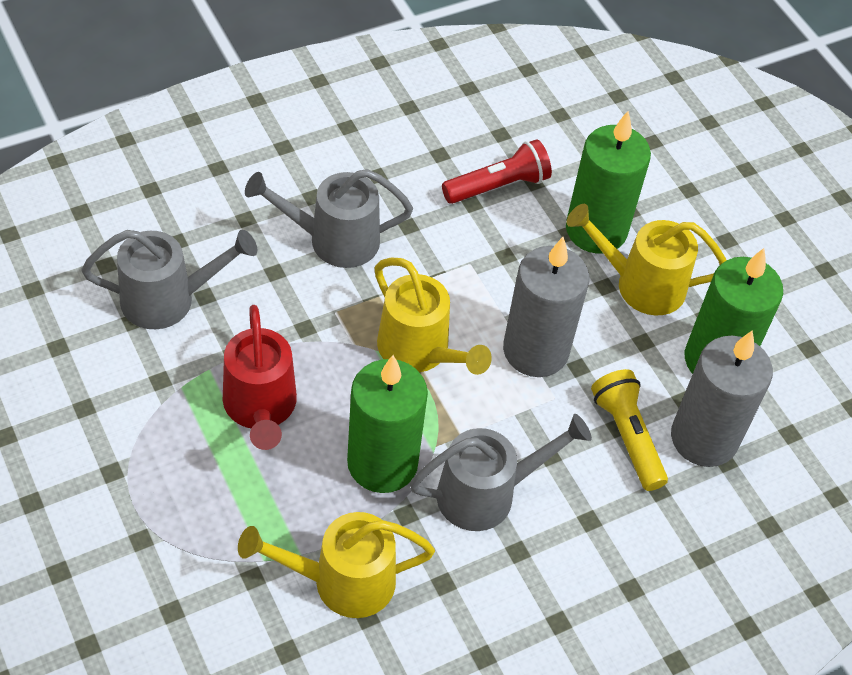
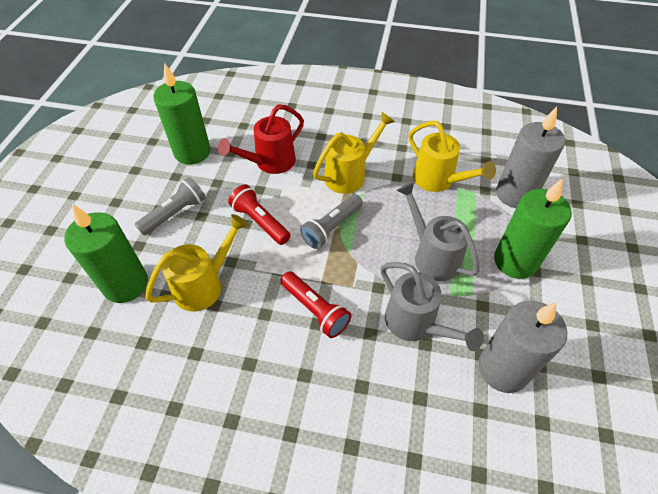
grey flashlight: 0 -> 2
grey watering can: 3 -> 2
red flashlight: 1 -> 2
yellow flashlight: 1 -> 0

